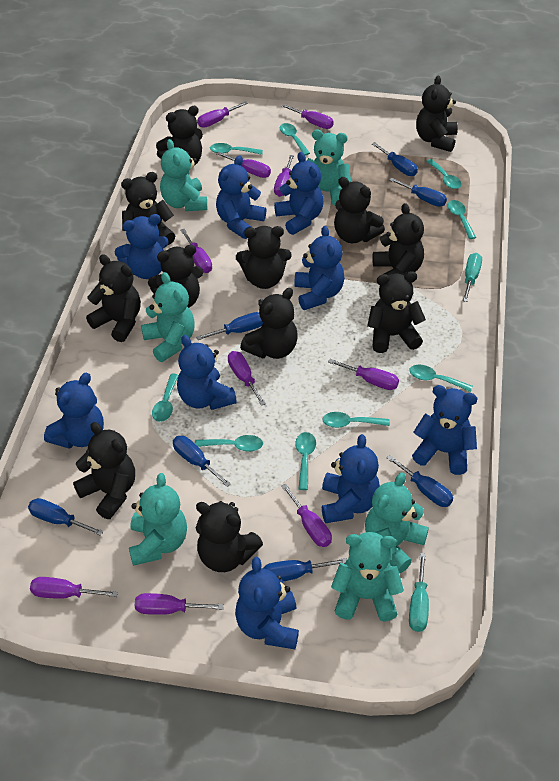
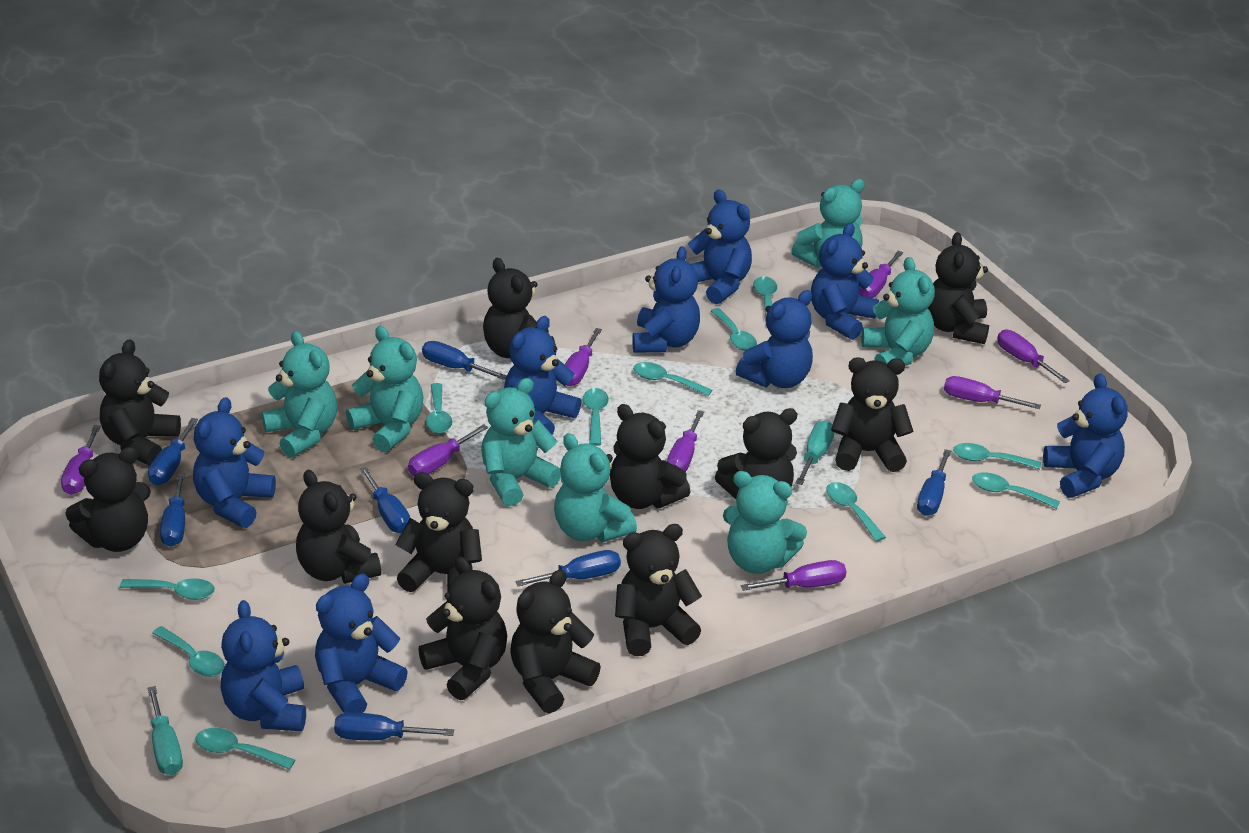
purple screwdriver: 10 -> 8
turquoise spoon: 9 -> 11
turquoise teddy bear: 6 -> 7

